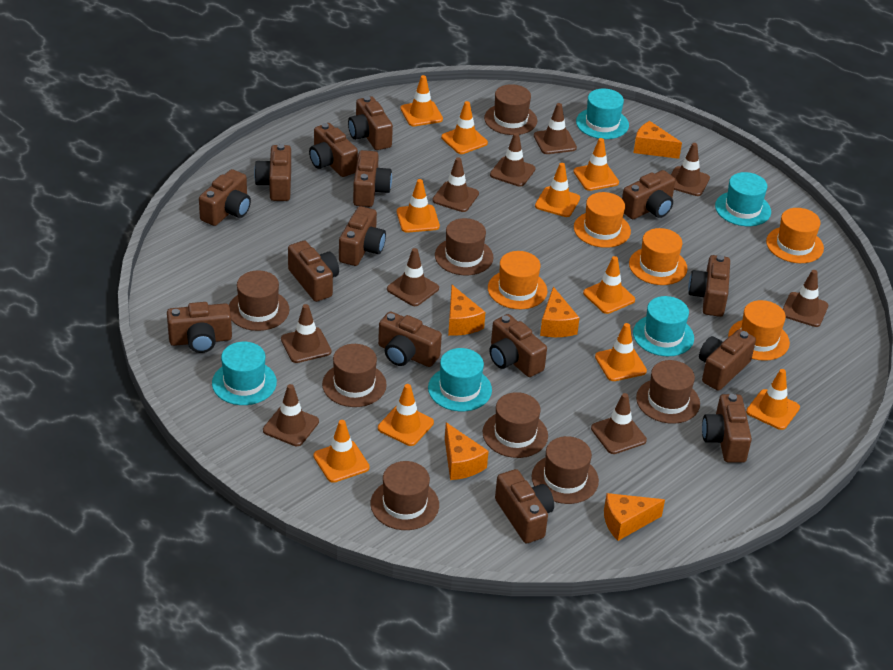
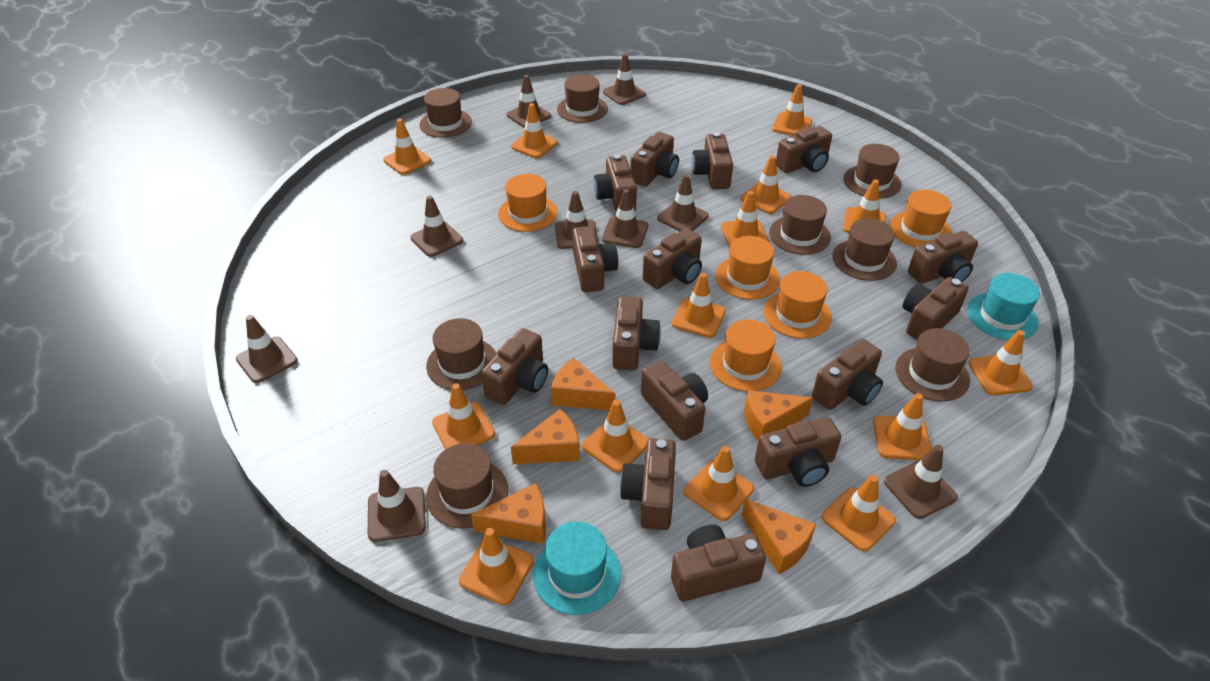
orange traffic cone: 10 -> 14
turquoise hat: 5 -> 2

